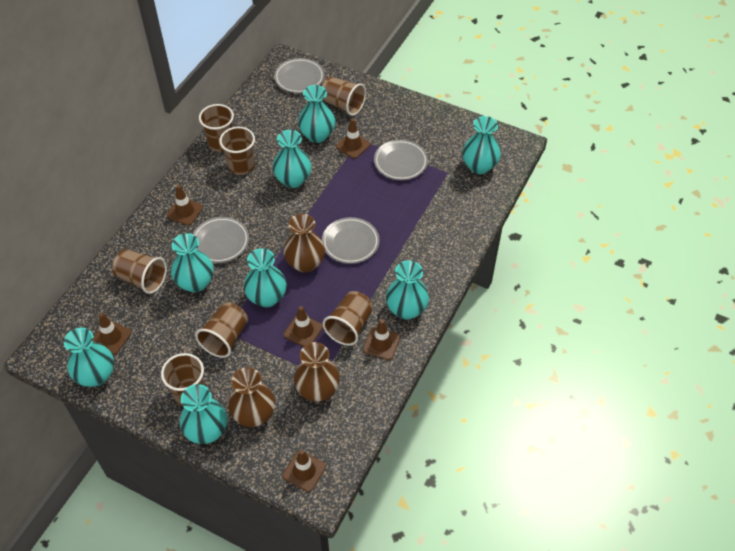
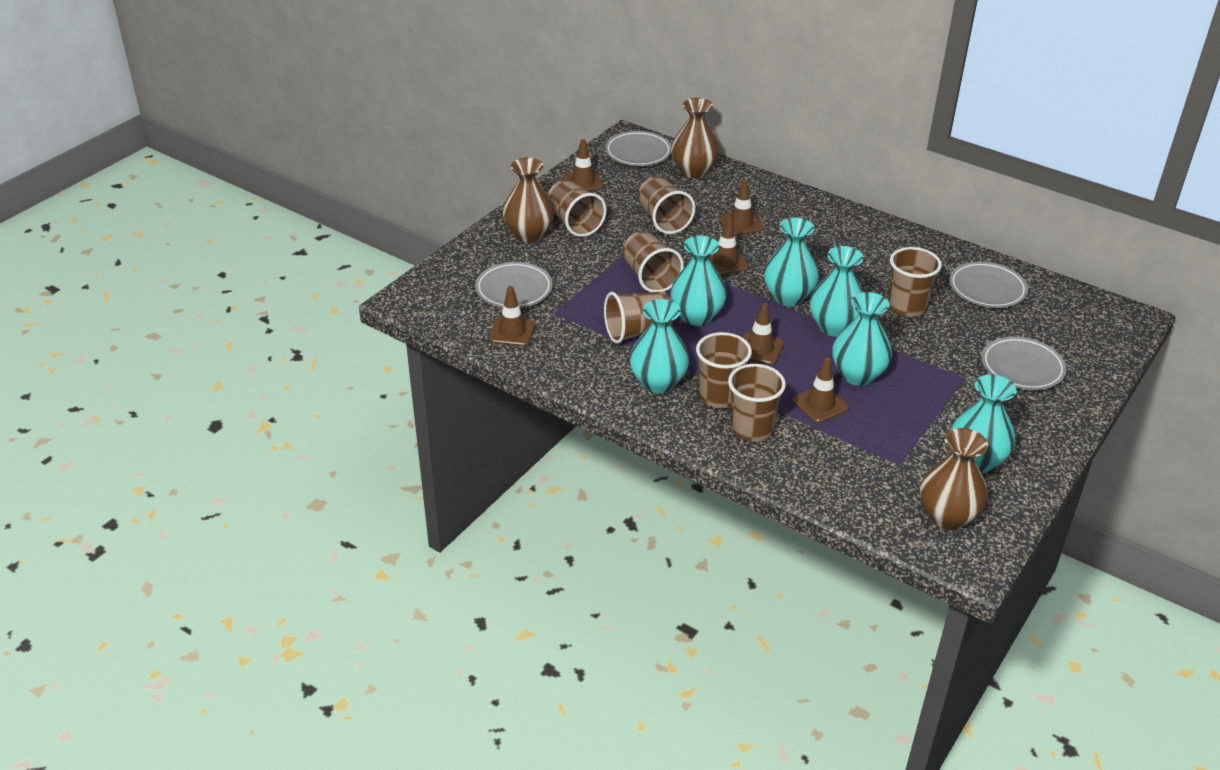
turquoise vase: 8 -> 6

